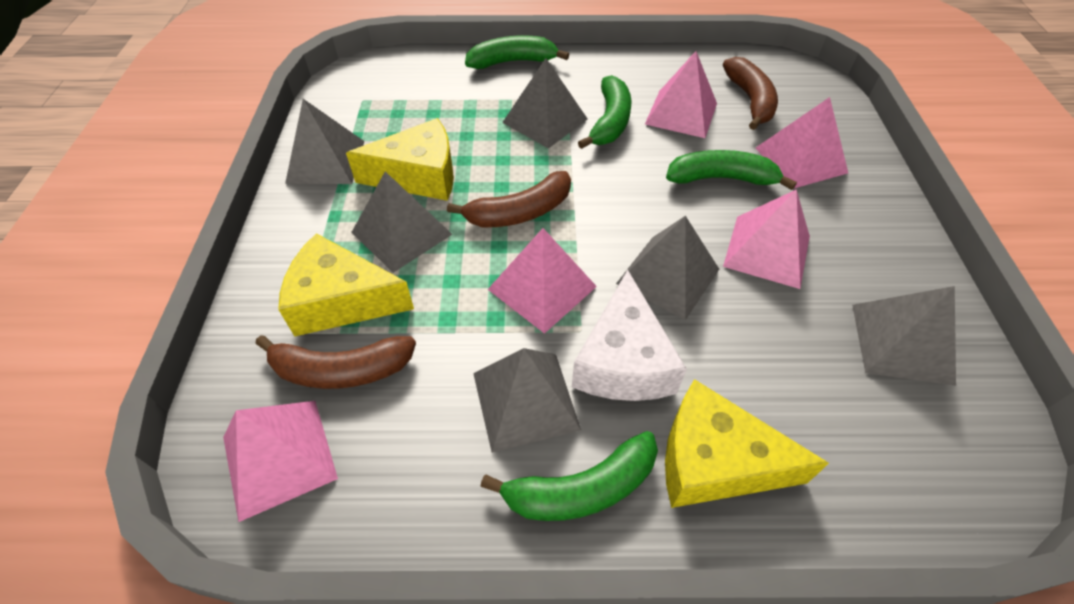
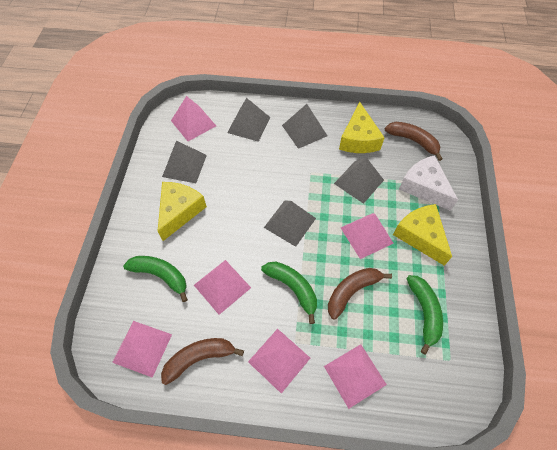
green banana: 4 -> 3
grey pyramid: 6 -> 5
pink pyramid: 5 -> 6

